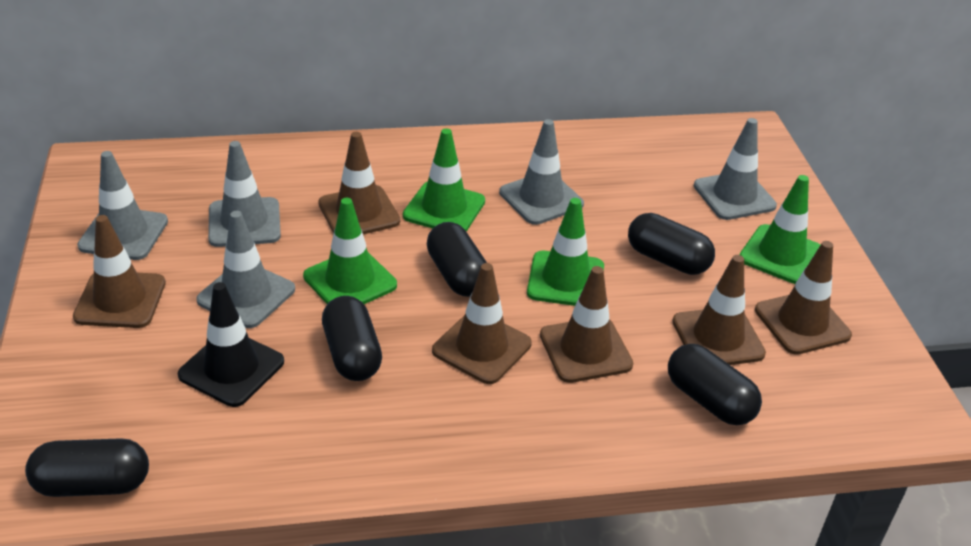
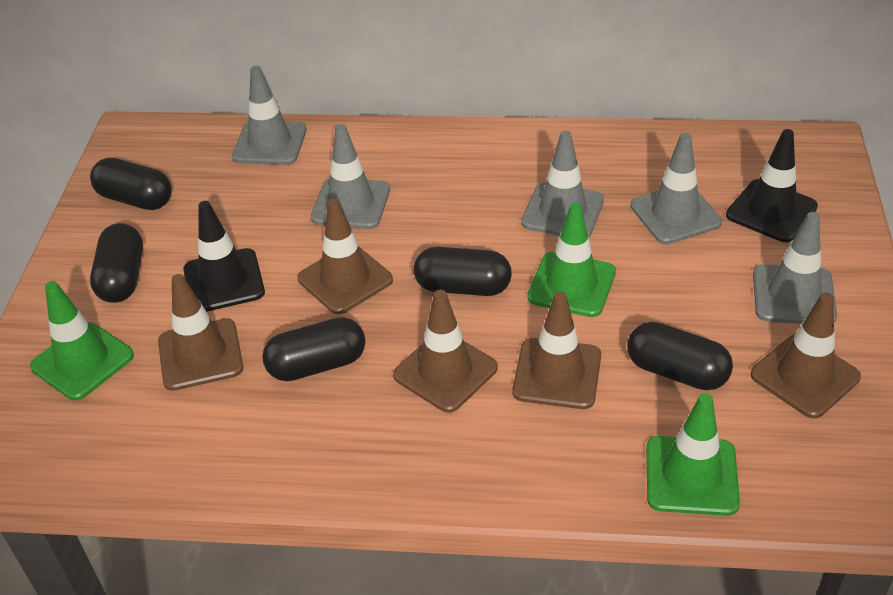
black traffic cone: 1 -> 2
brown traffic cone: 6 -> 5
green traffic cone: 4 -> 3

